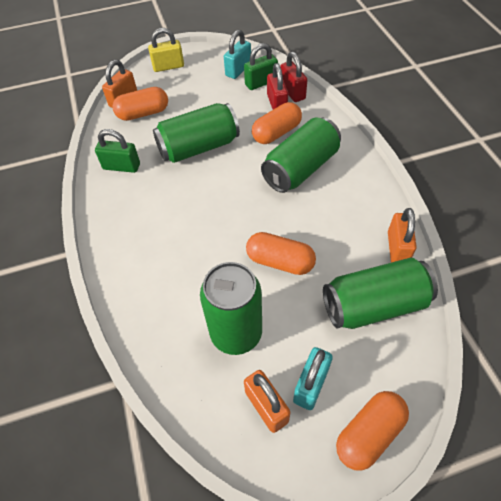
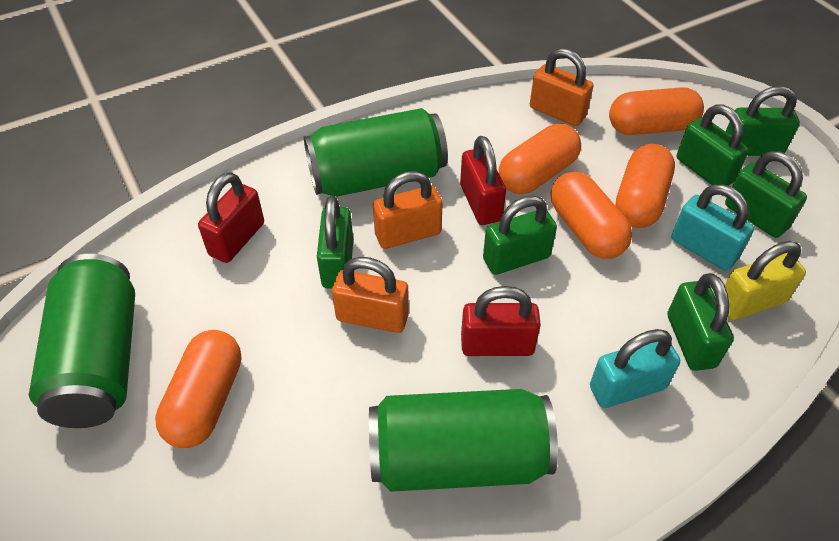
green can: 4 -> 3
green padlock: 2 -> 6
orange capsule: 4 -> 5
red padlock: 2 -> 3

